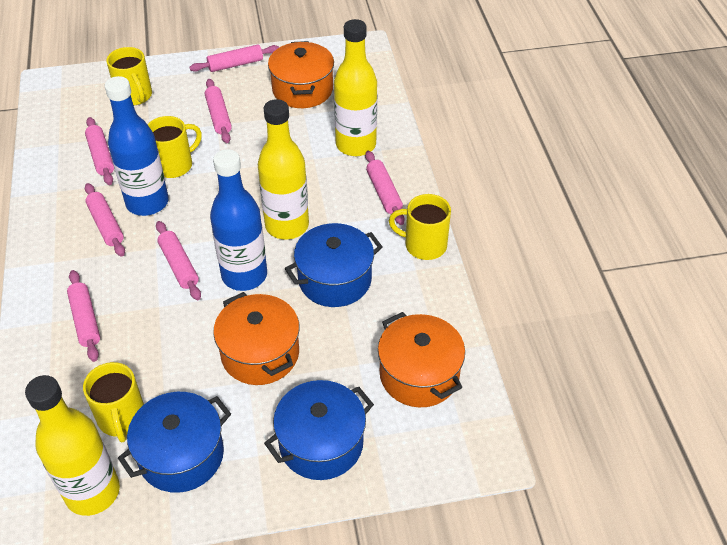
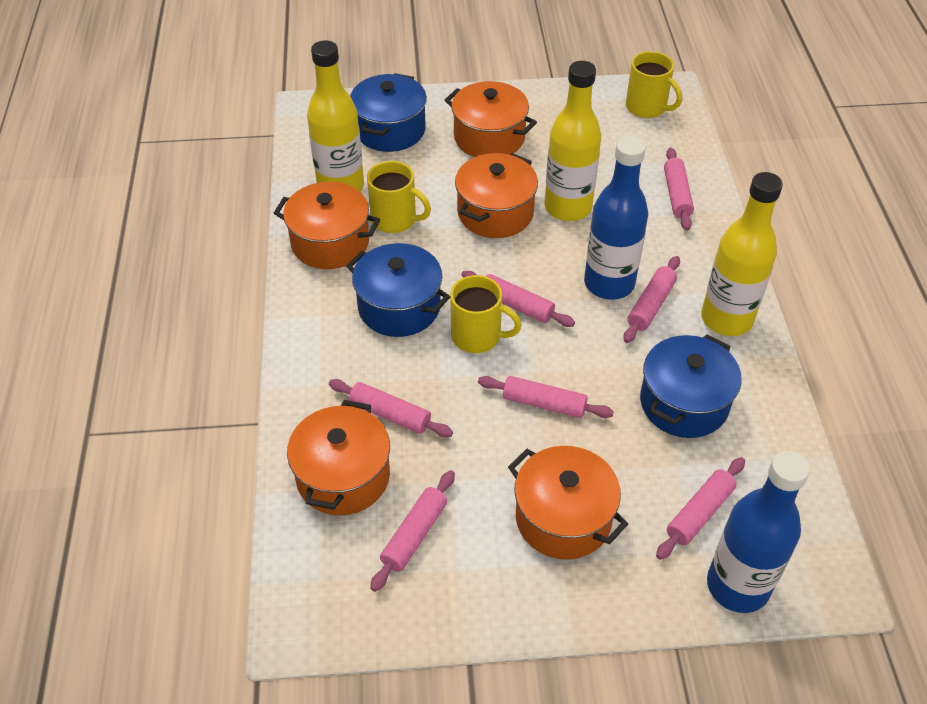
orange pot: 3 -> 5
yellow mug: 4 -> 3

